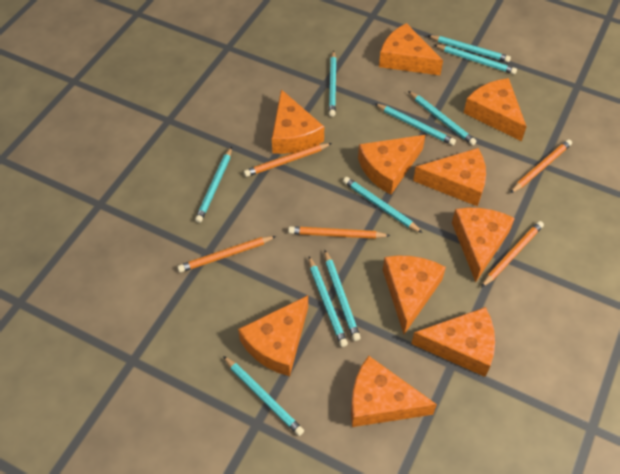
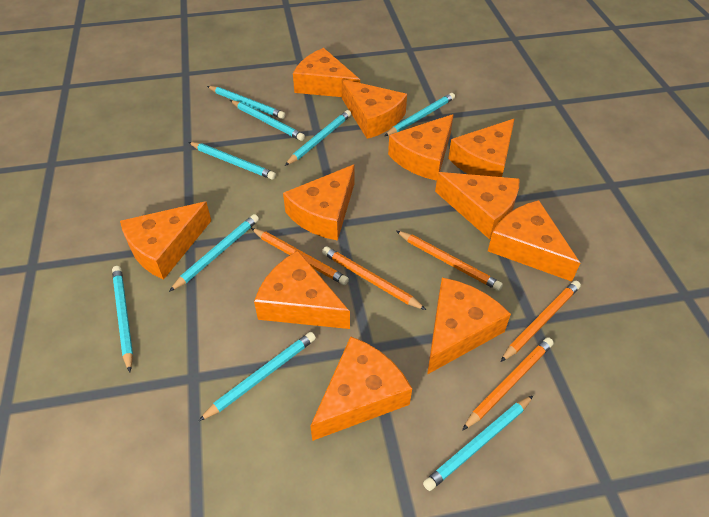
orange cheese: 10 -> 11
turquoise pencil: 10 -> 9

